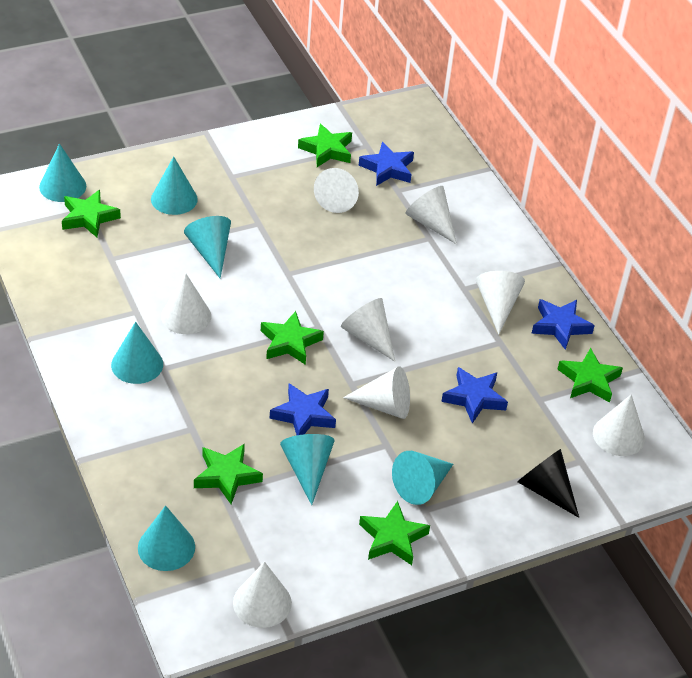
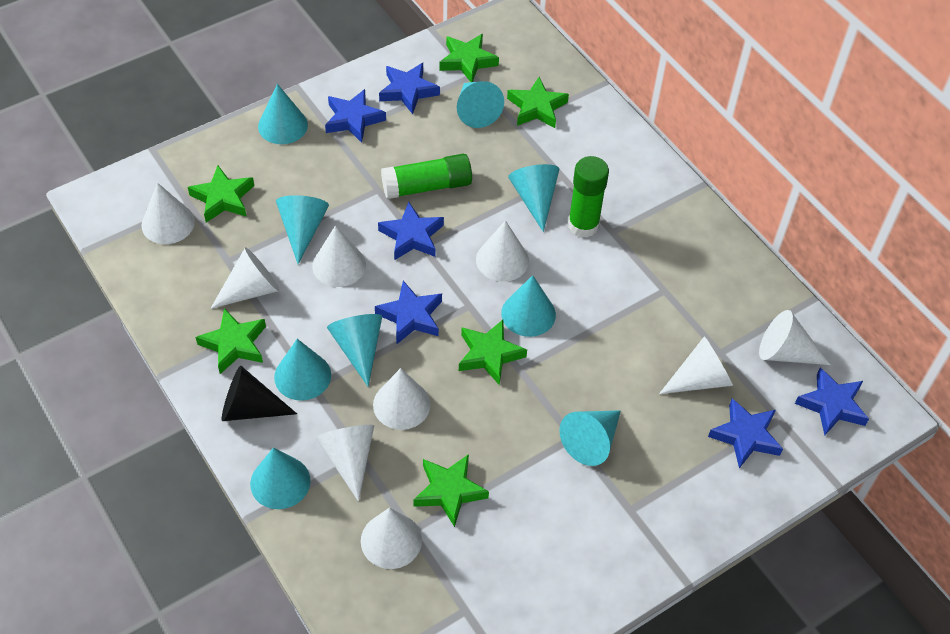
blue star: 4 -> 6
green glue stick: 0 -> 2
turquoise cone: 7 -> 9
white cone: 8 -> 9

